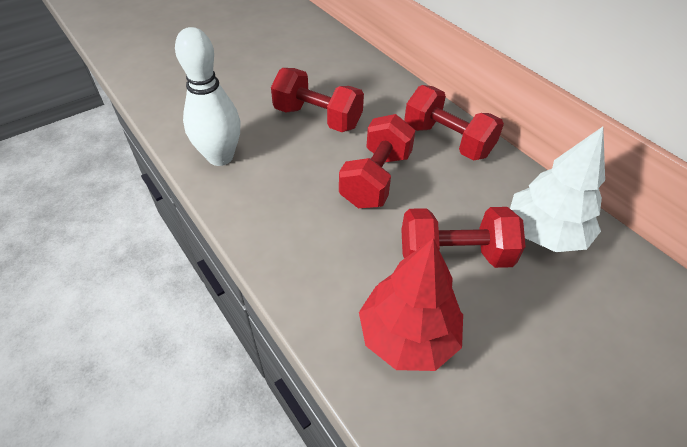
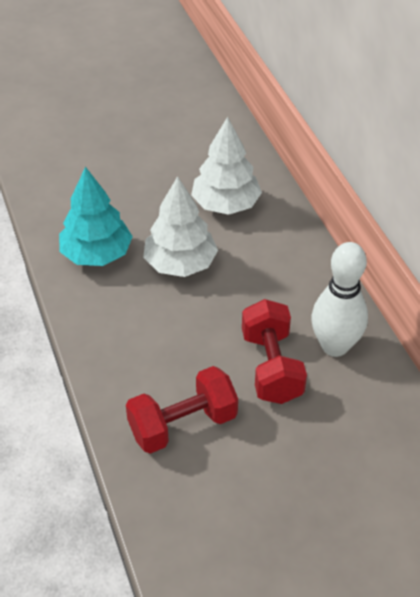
red dumbbell: 4 -> 2
red tree: 1 -> 0
turquoise tree: 0 -> 1
white tree: 1 -> 2

